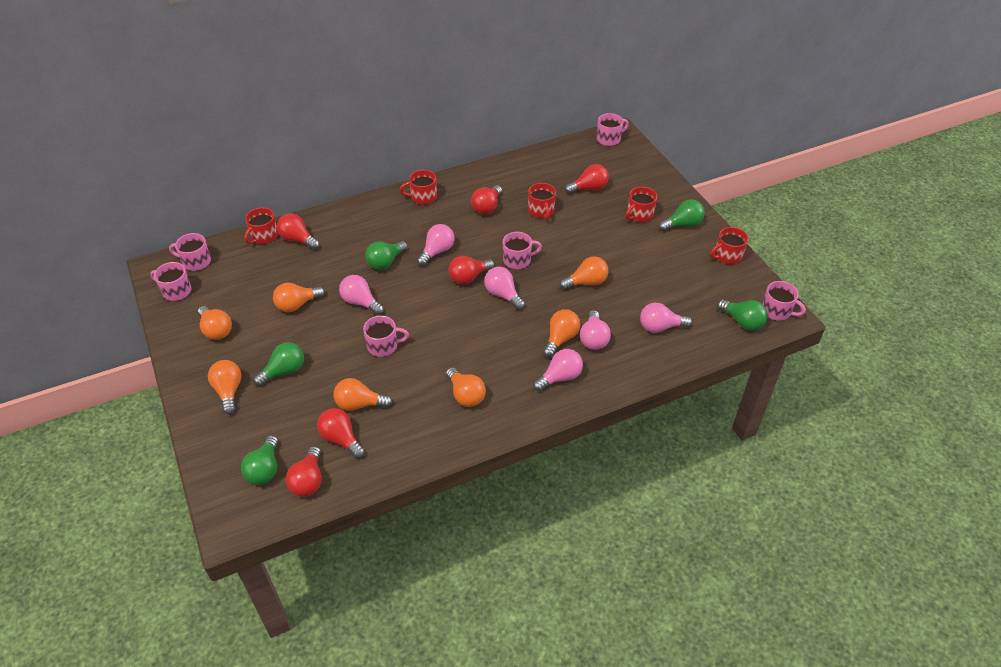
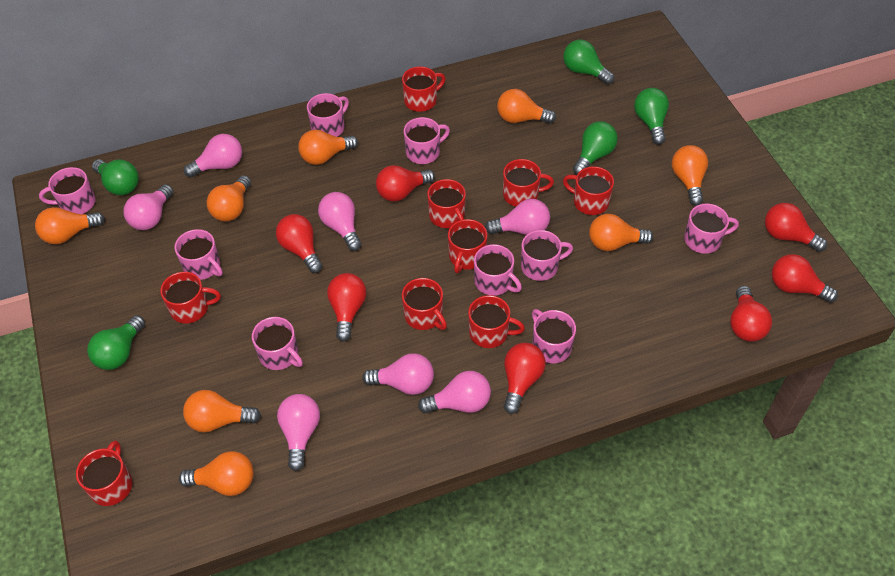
orange light bulb: 7 -> 8
pink light bulb: 6 -> 7
pink mug: 6 -> 9
red light bulb: 6 -> 7
red mug: 5 -> 9

